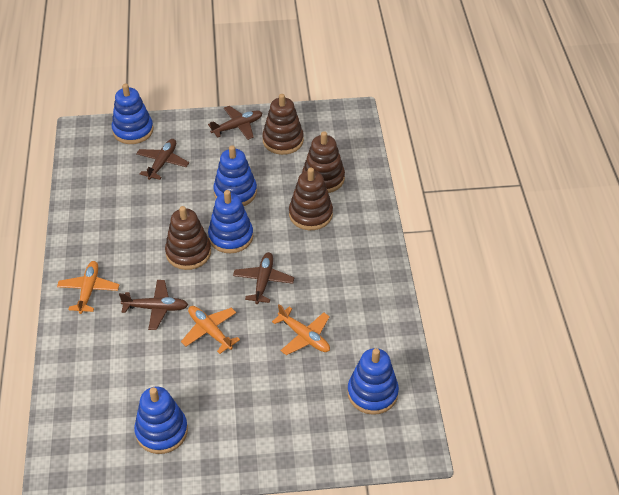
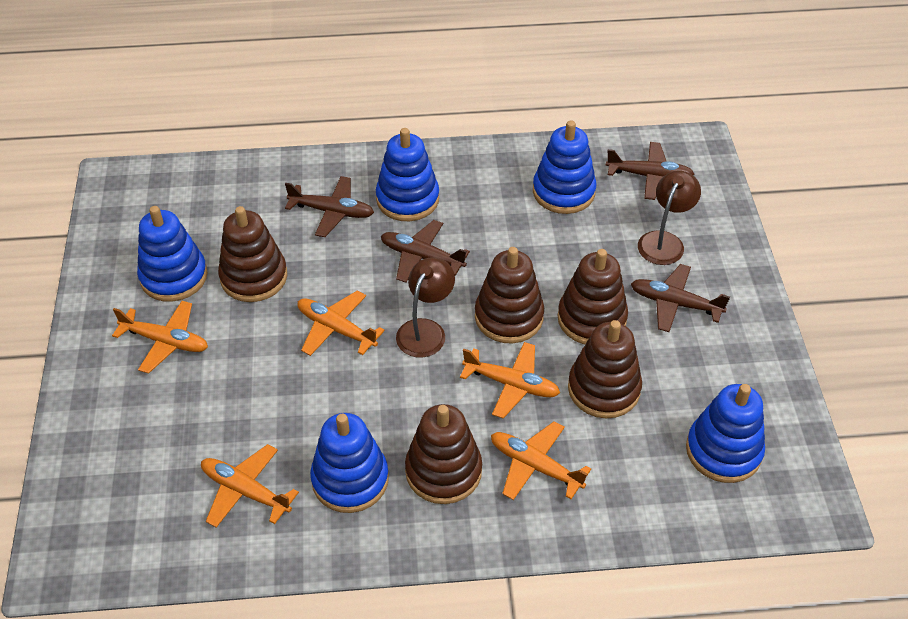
brown lamp: 0 -> 2
brown stacking toy: 4 -> 5
orange plane: 3 -> 5

